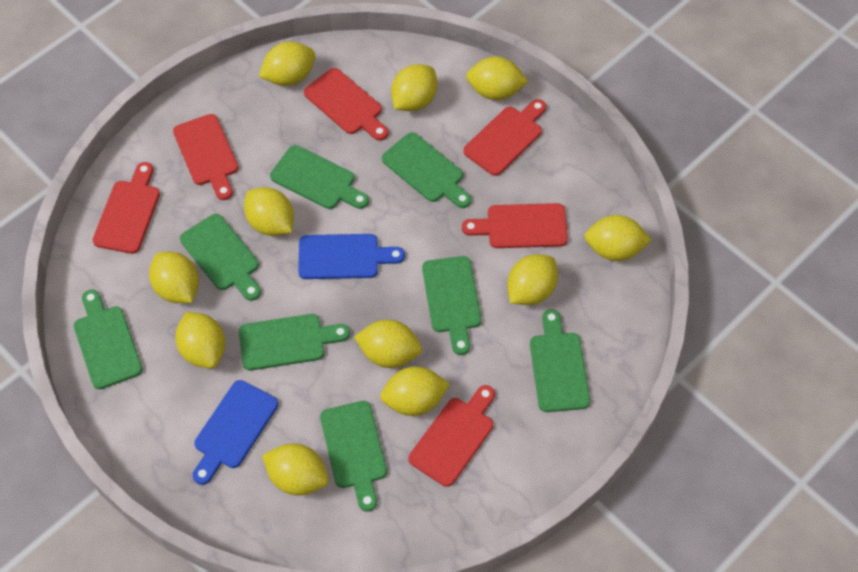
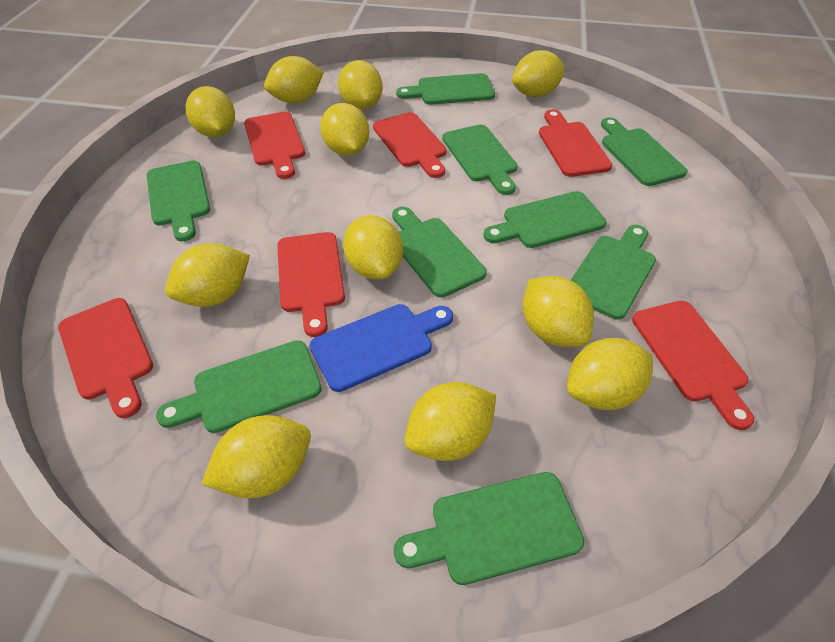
blue cutting board: 2 -> 1
green cutting board: 8 -> 9

